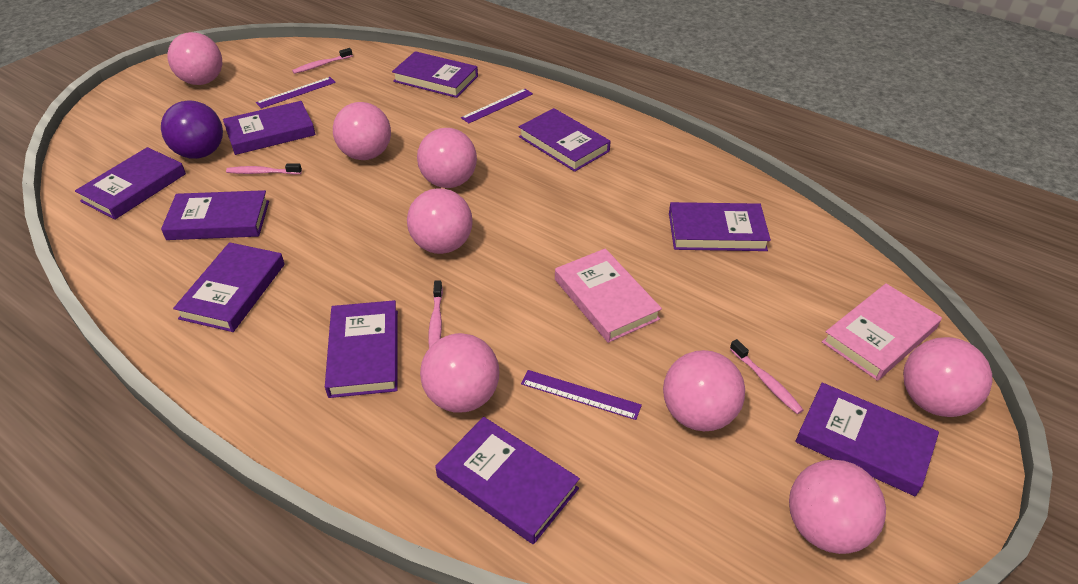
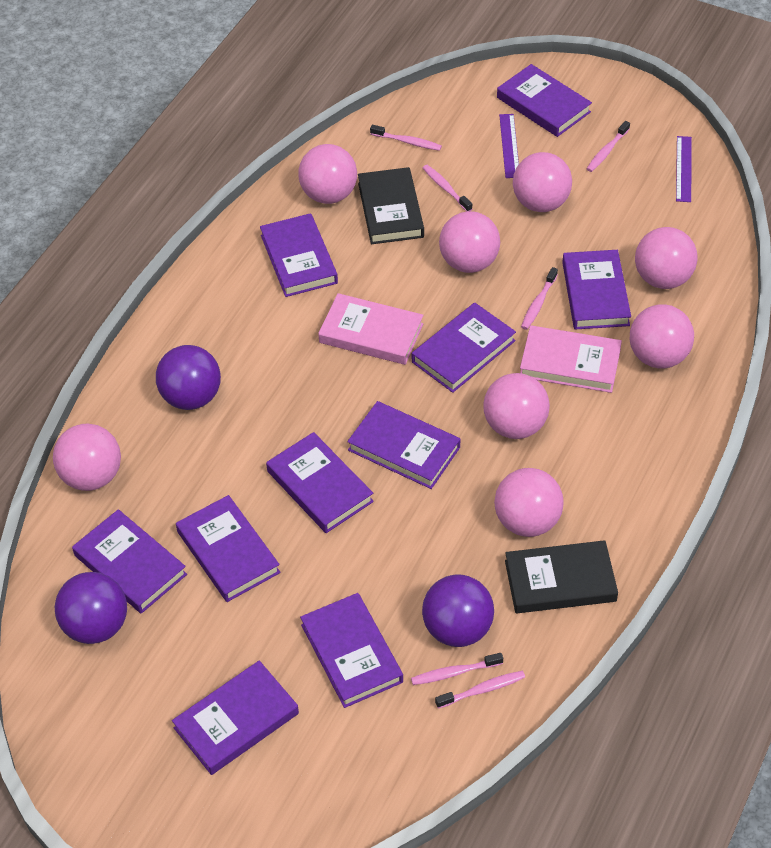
black book: 0 -> 2
pink toothbrush: 4 -> 6
purple ball: 1 -> 3
purple ruler: 3 -> 2

